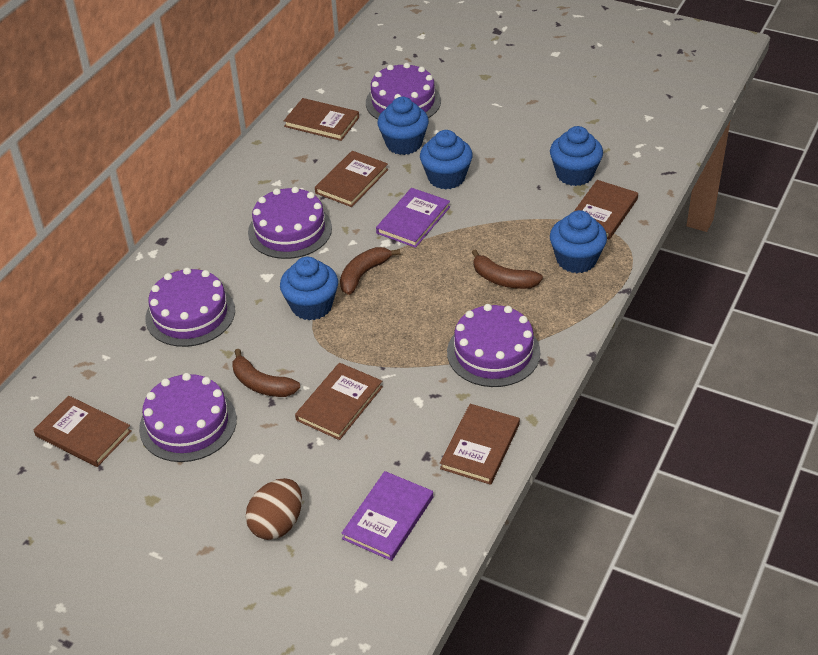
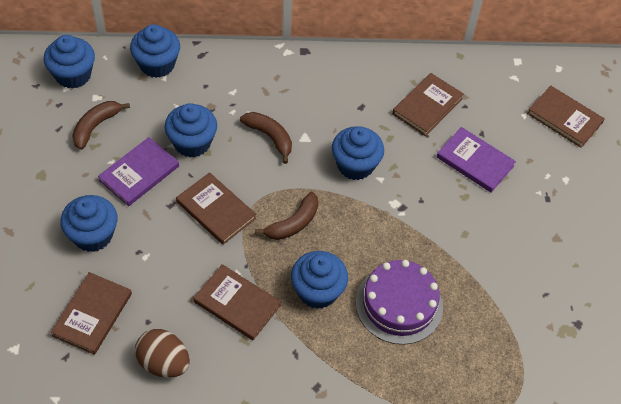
blue cupcake: 5 -> 6
brown book: 6 -> 5
purple cake: 5 -> 1

